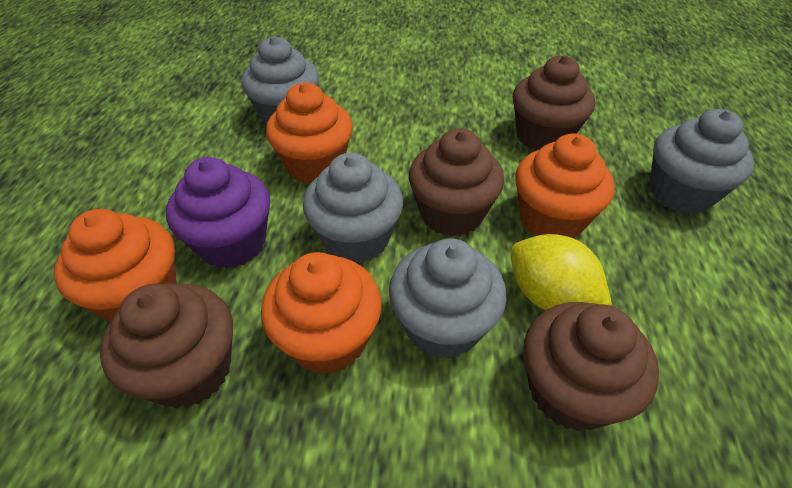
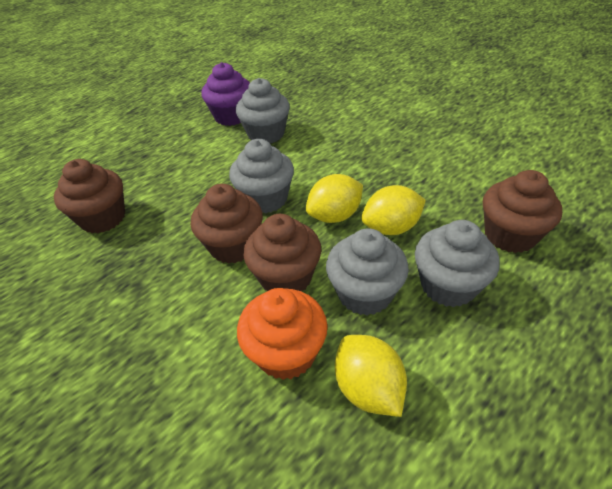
orange cupcake: 4 -> 1
yellow lemon: 1 -> 3

